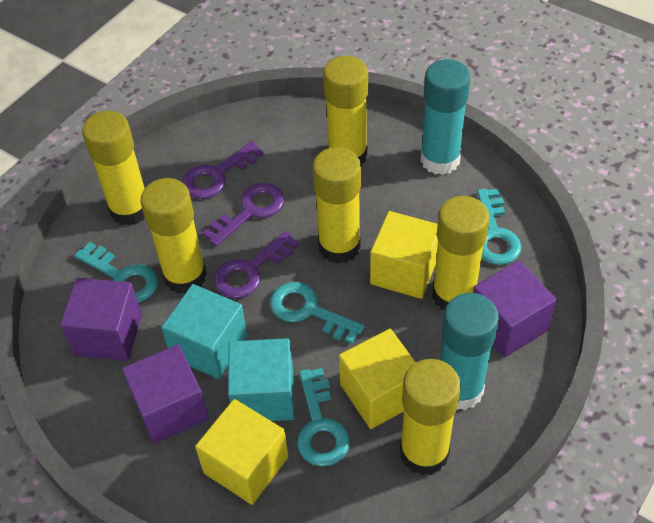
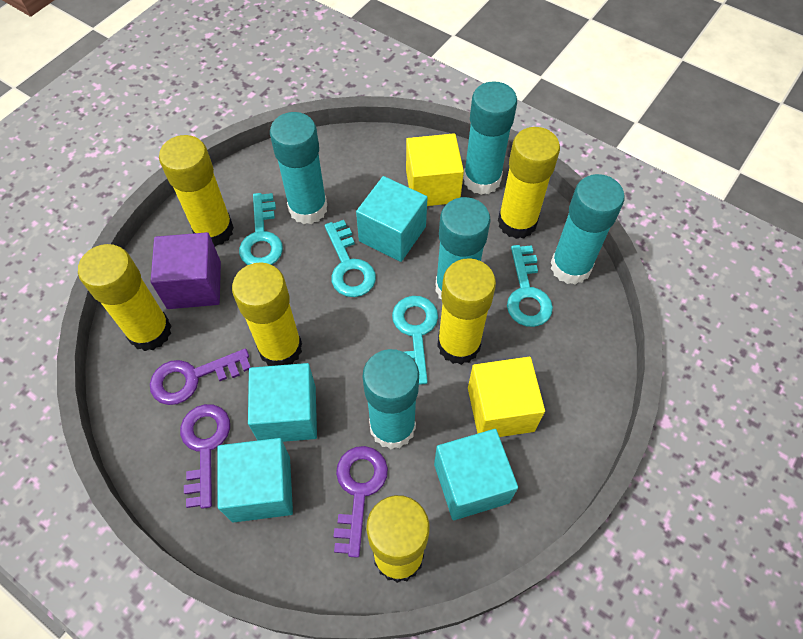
purple cube: 3 -> 1
turquoise cube: 2 -> 4
turquoise glue stick: 2 -> 5
yellow cube: 3 -> 2

